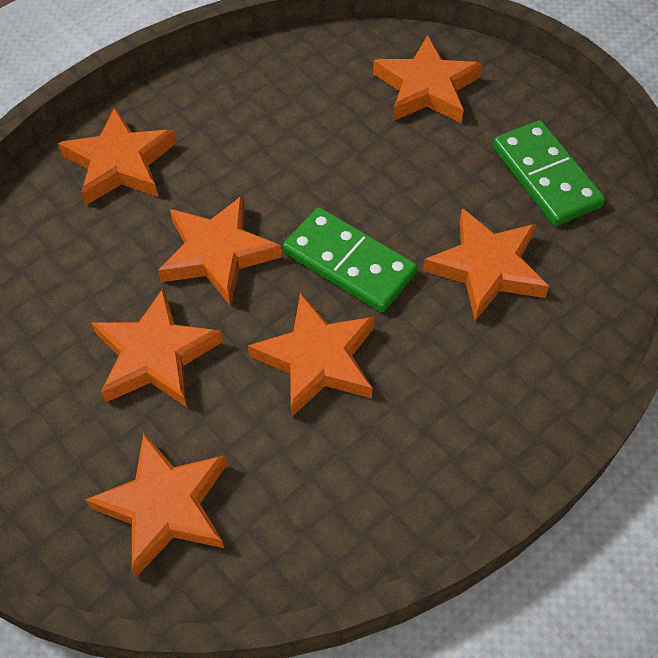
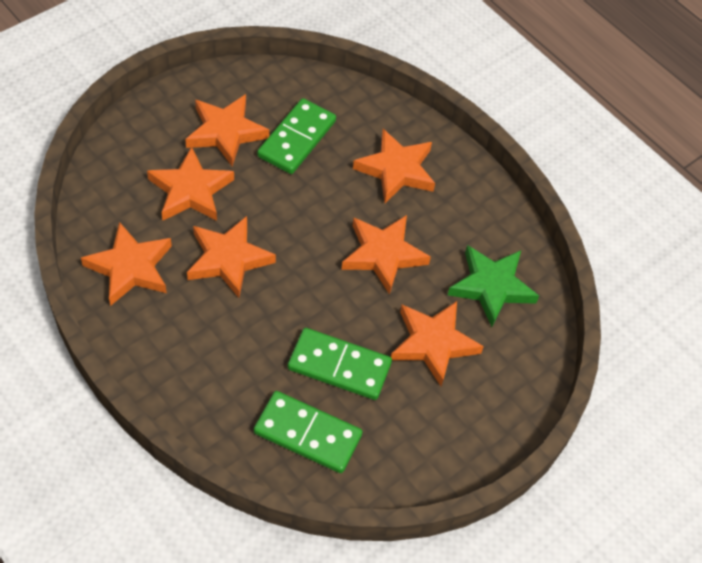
green domino: 2 -> 3
green star: 0 -> 1

